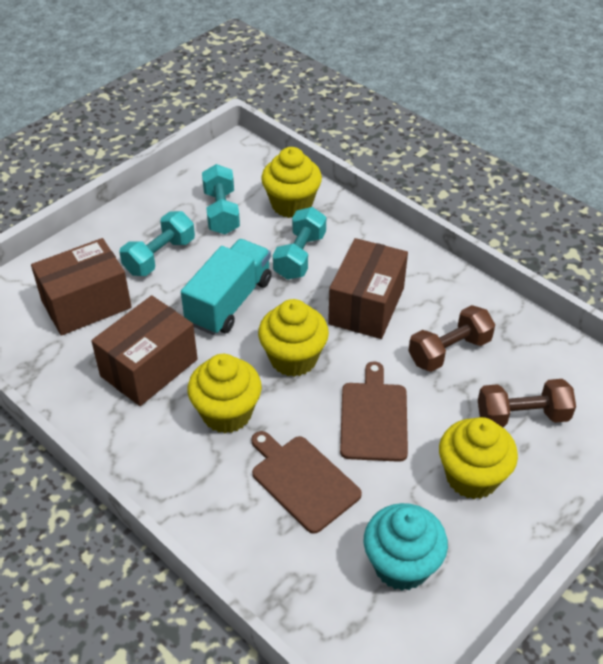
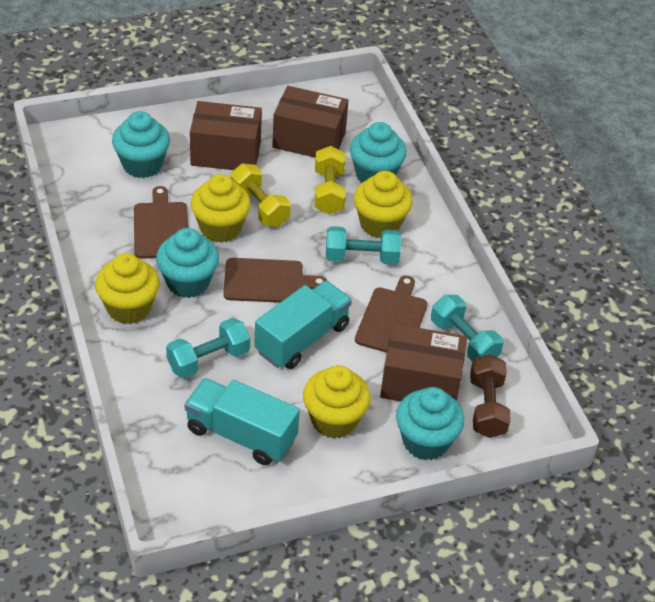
brown cutting board: 2 -> 3
brown dumbbell: 2 -> 1
turquoise cupcake: 1 -> 4
turquoise truck: 1 -> 2
yellow dumbbell: 0 -> 2

